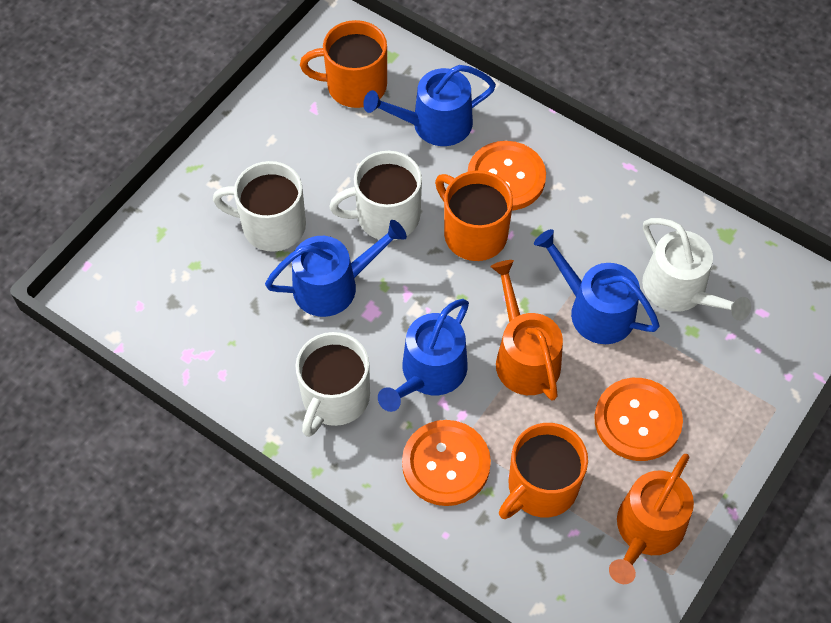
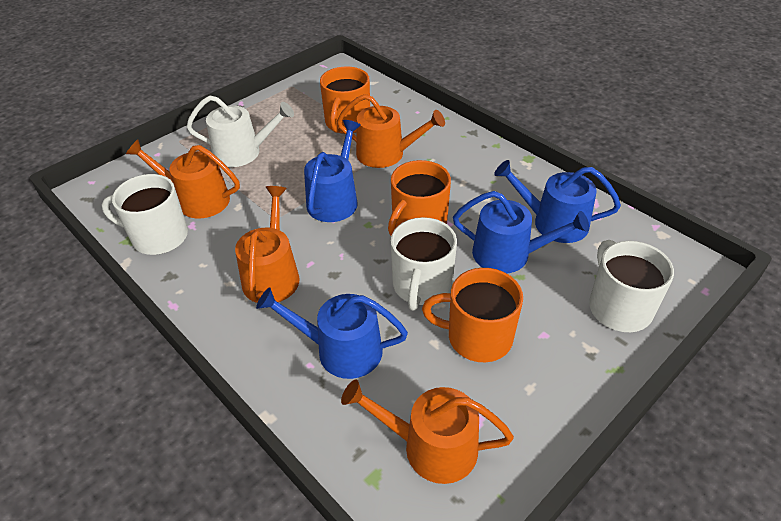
orange button: 3 -> 0
orange watering can: 2 -> 4

